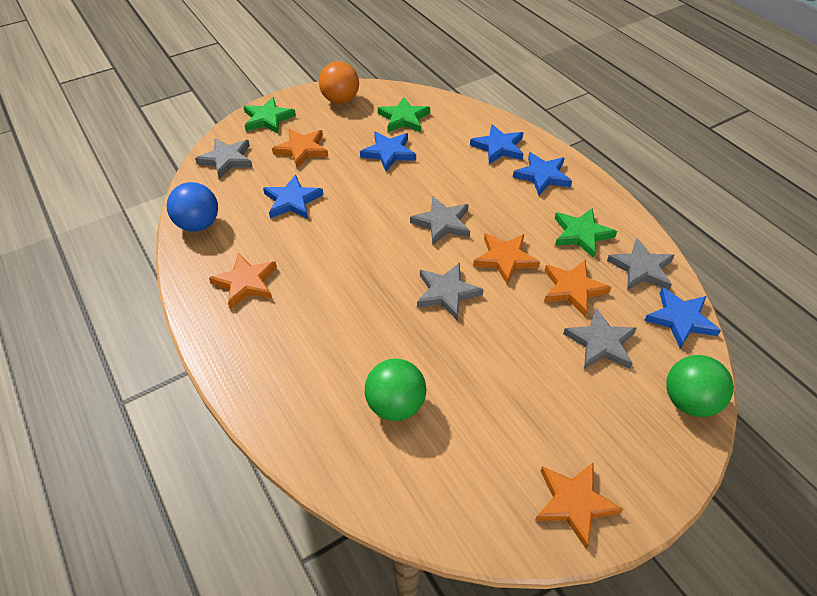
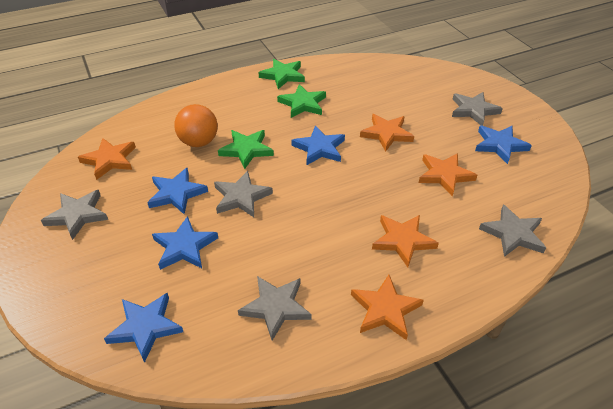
blue ball: 1 -> 0
green ball: 2 -> 0

